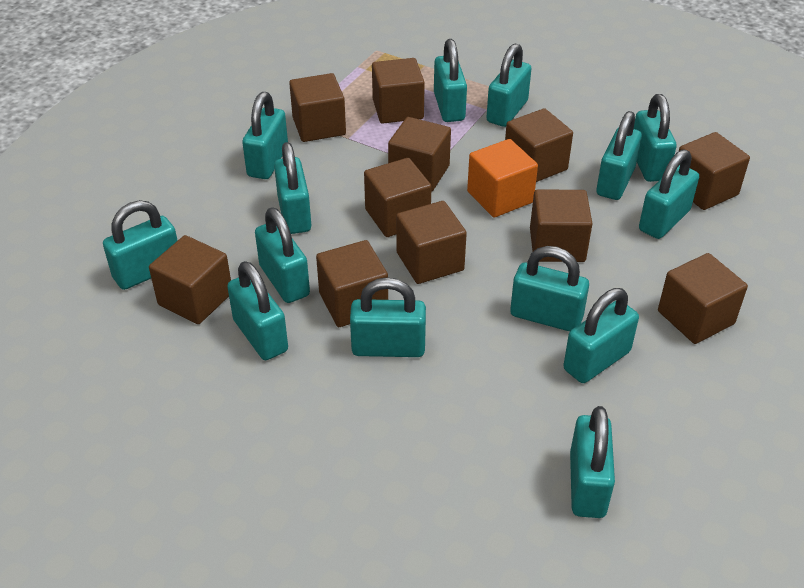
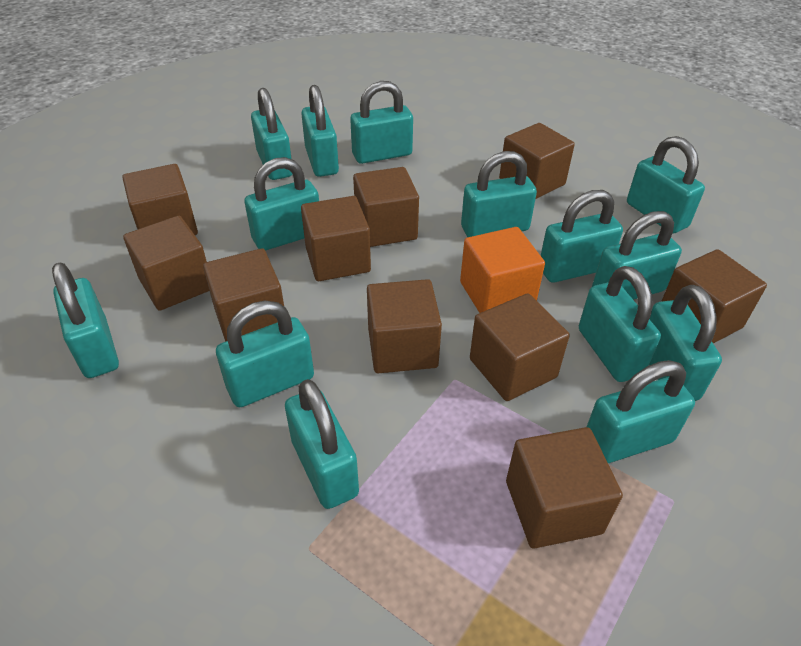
brown cube: 11 -> 10

